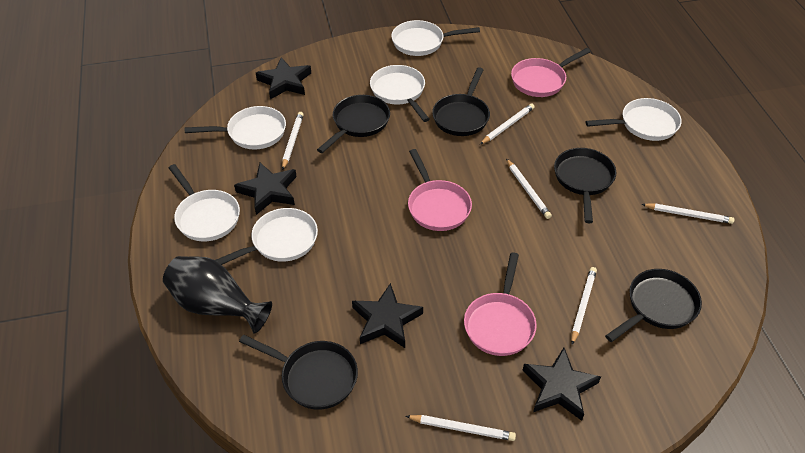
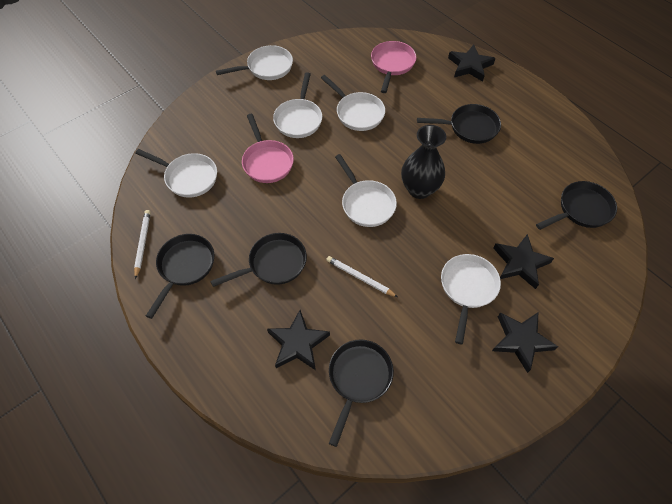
pink pan: 3 -> 2
white pencil: 6 -> 2

